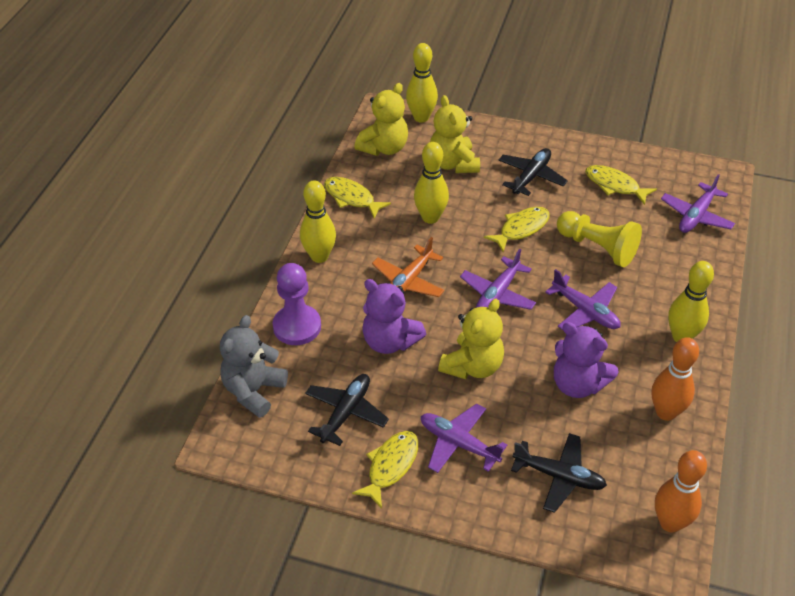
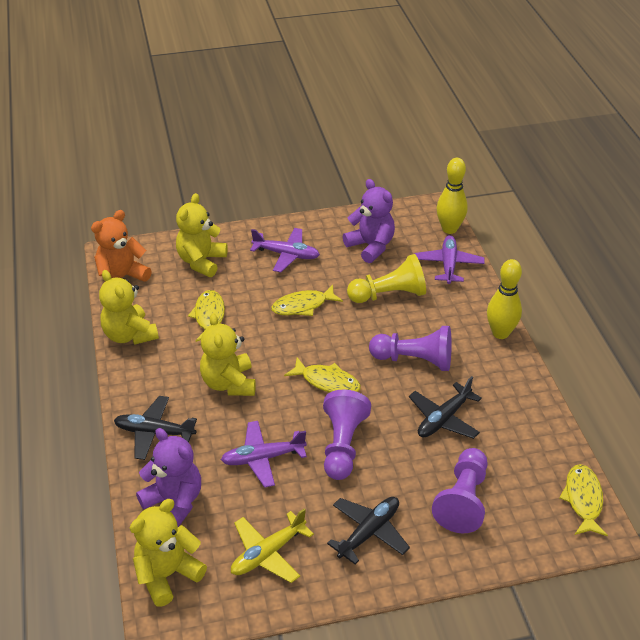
grey teddy bear: 1 -> 0
orange bowling pin: 2 -> 0
orange plane: 1 -> 0
orange teddy bear: 0 -> 1
purple pawn: 1 -> 3
purple plane: 4 -> 3
yellow bowling pin: 4 -> 2
yellow plane: 0 -> 1
yellow teddy bear: 3 -> 4

